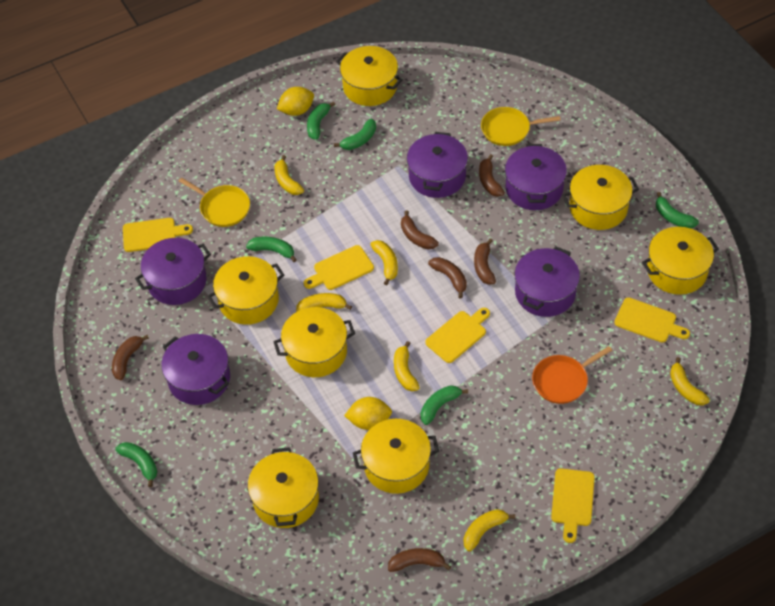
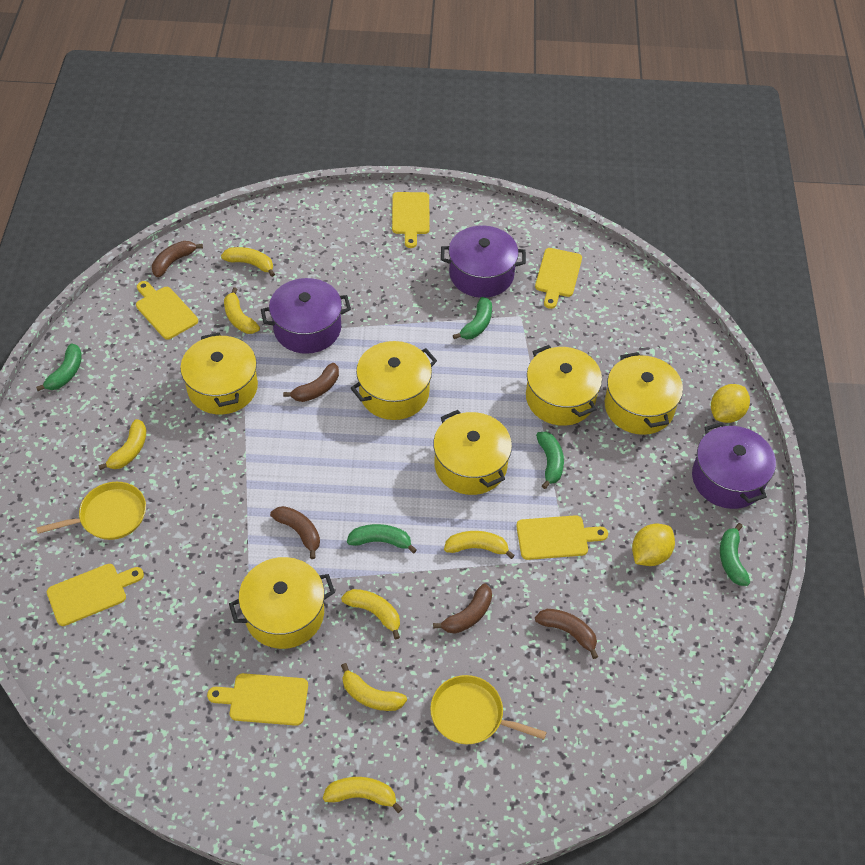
brown banana: 6 -> 5
green banana: 6 -> 5
orange pan: 1 -> 0
purple pot: 5 -> 3
yellow banana: 6 -> 7
yellow cutting board: 5 -> 6
yellow pot: 7 -> 6

